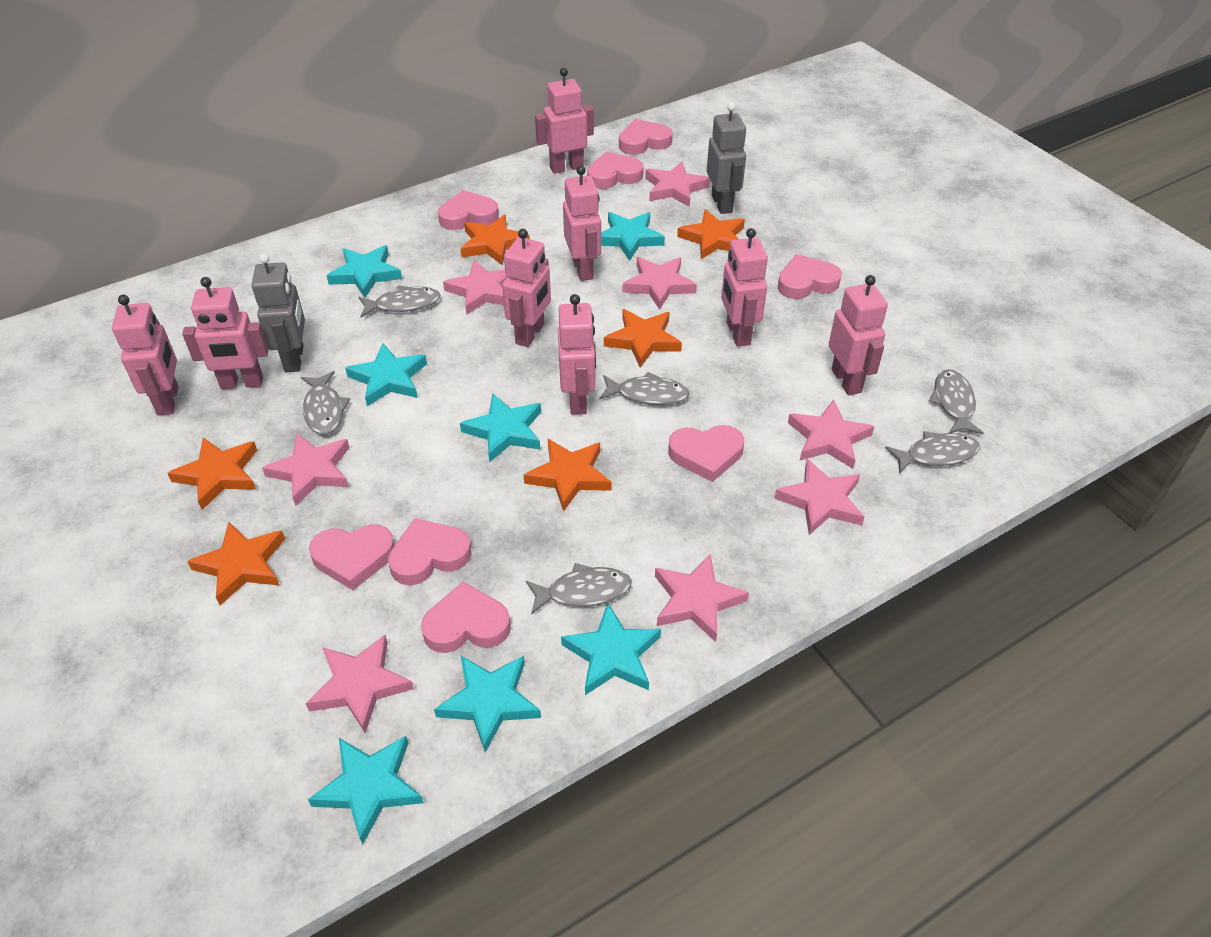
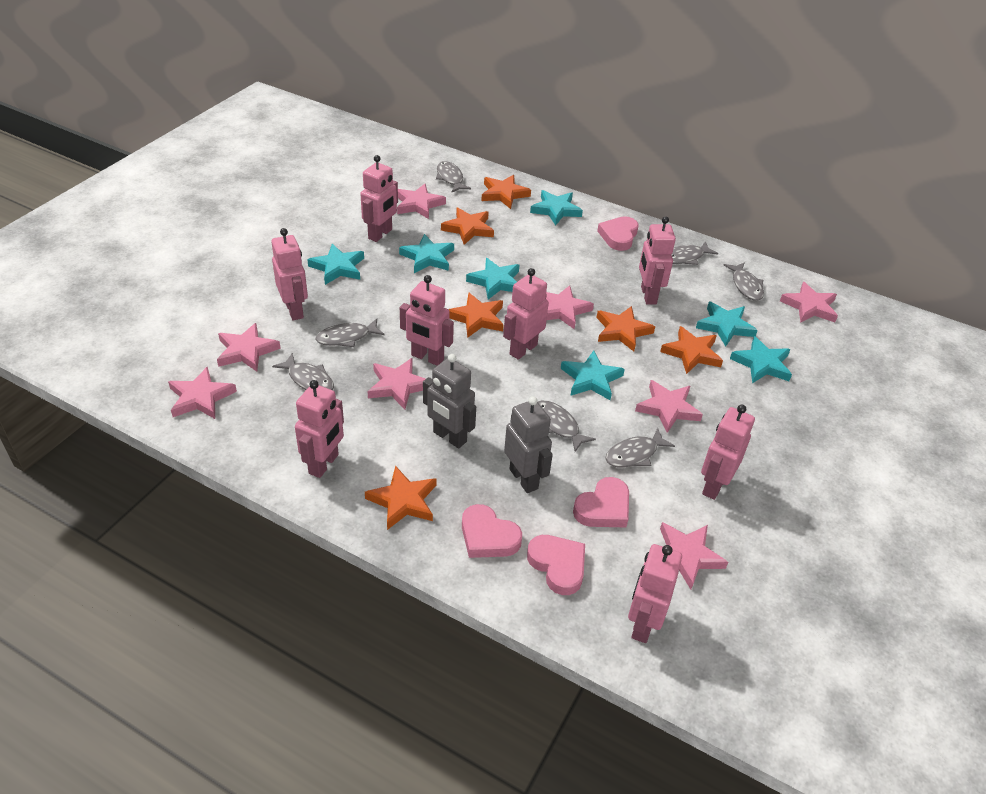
grey fish: 6 -> 7
pink heart: 8 -> 4

